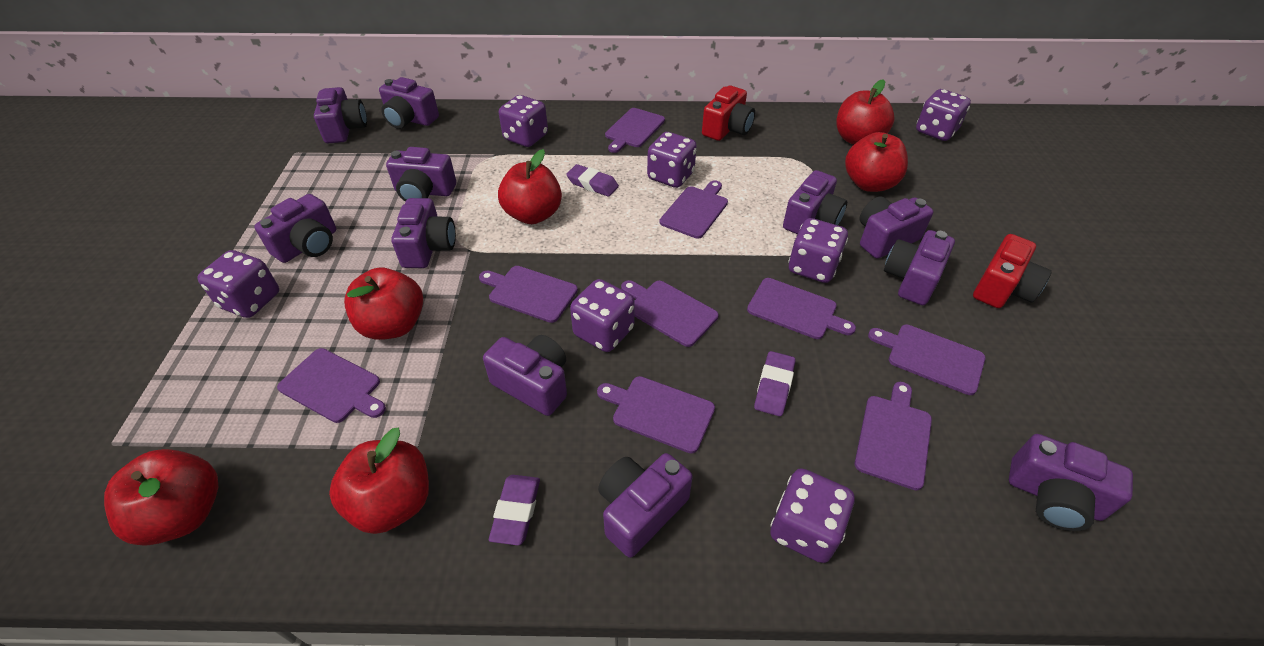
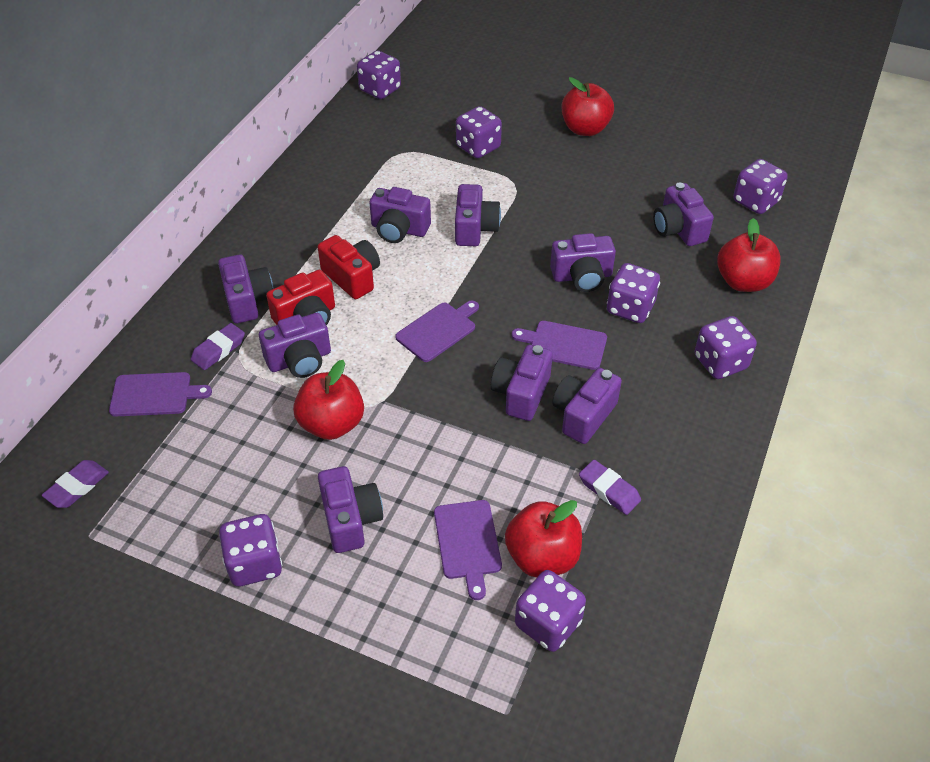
purple camera: 11 -> 9
purple cutting board: 9 -> 4
red apple: 6 -> 4

